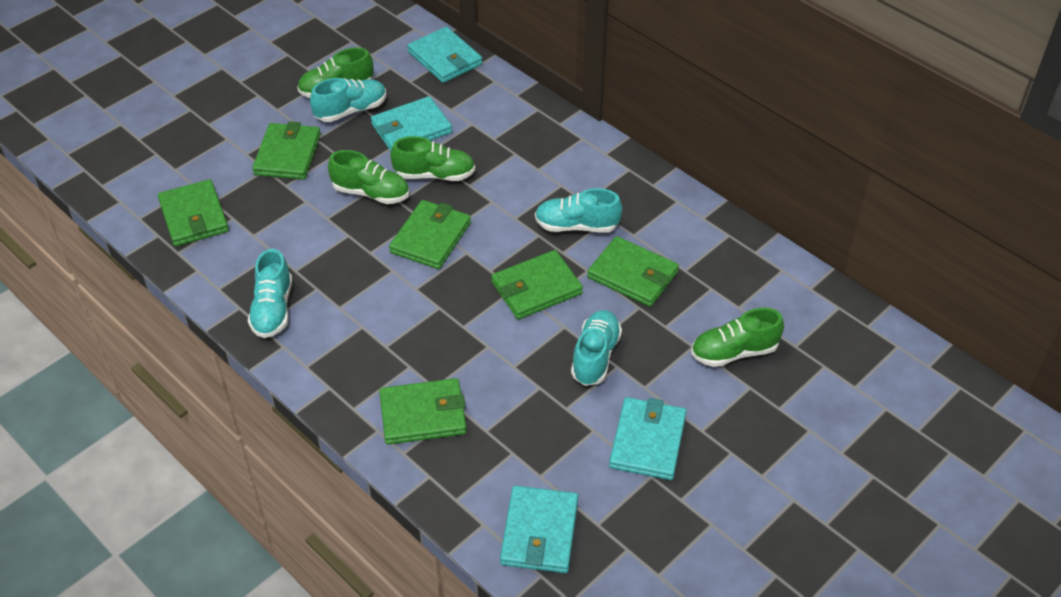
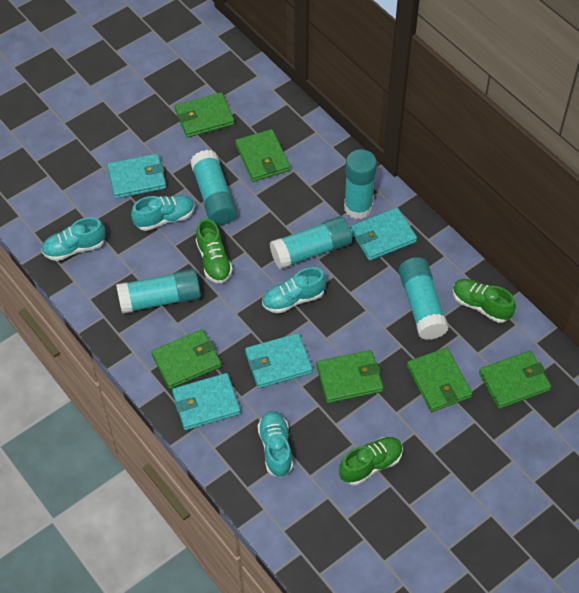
green shoe: 4 -> 3
turquoise glue stick: 0 -> 5

